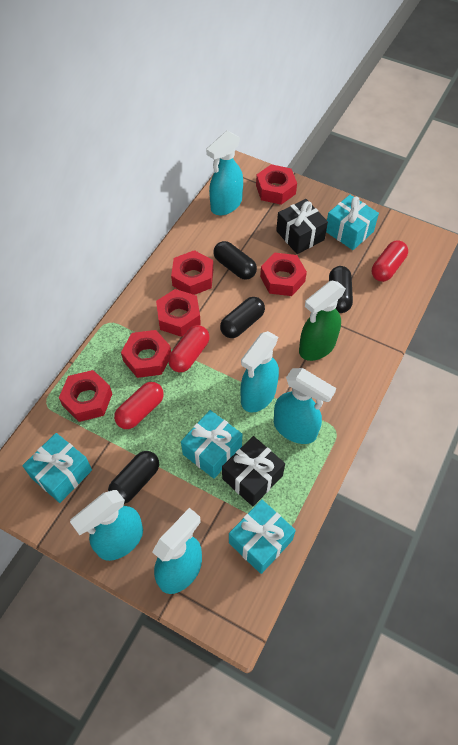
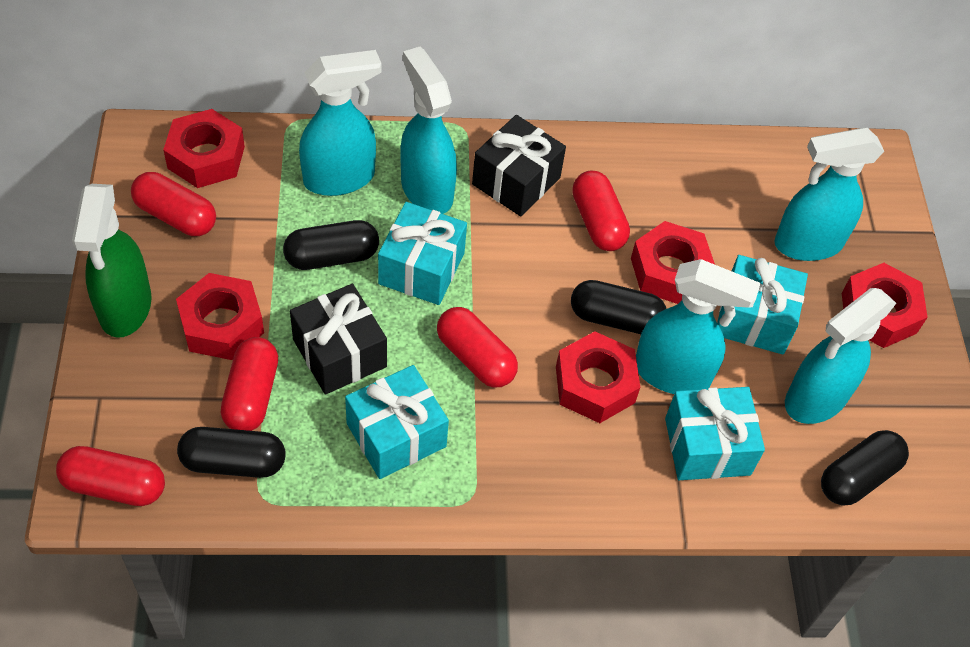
red capsule: 3 -> 5
red nut: 6 -> 5

